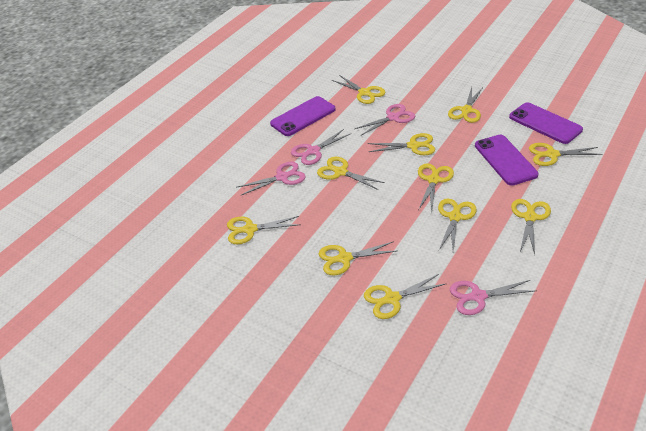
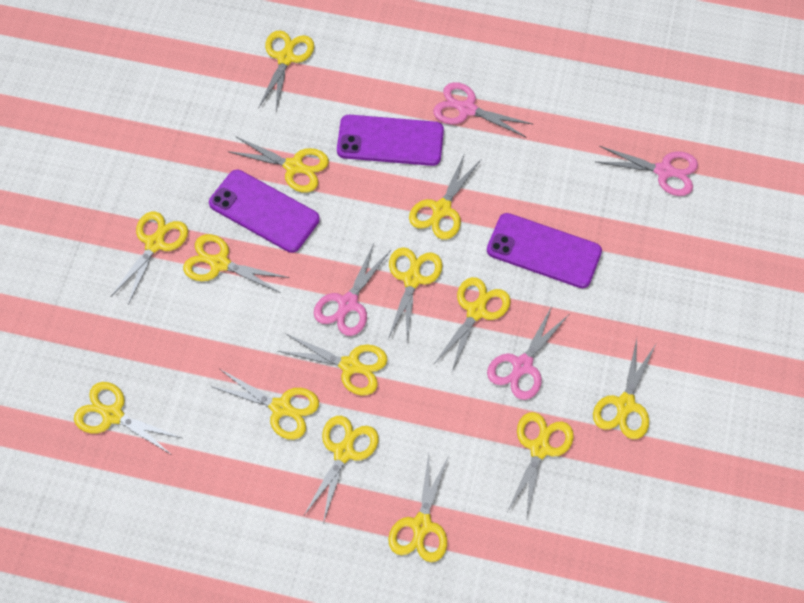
yellow scissors: 11 -> 14

